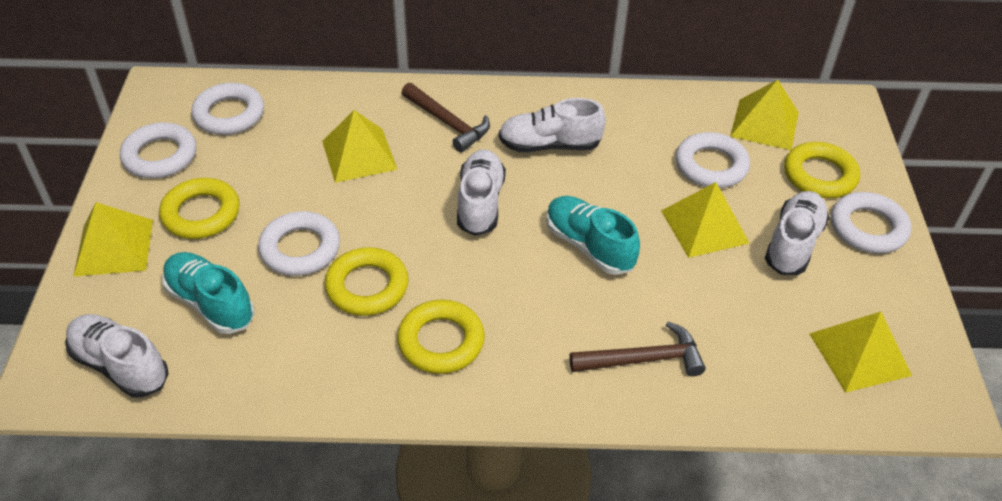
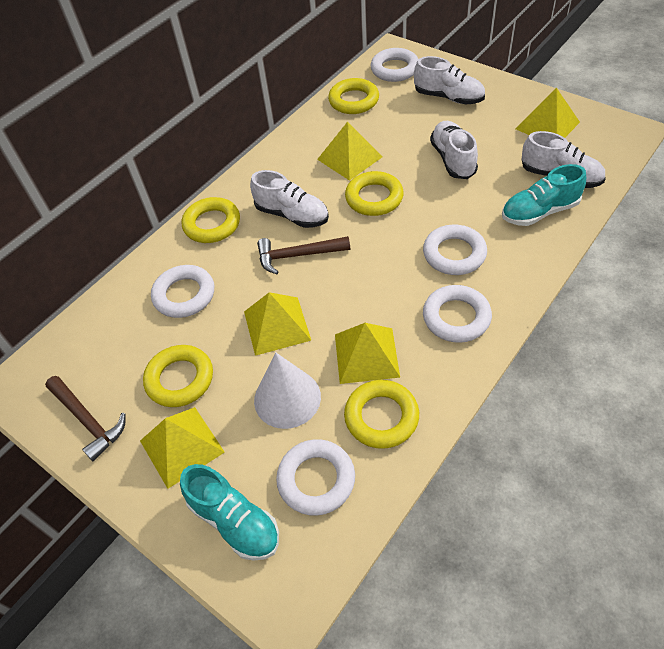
white cone: 0 -> 1
yellow ring: 4 -> 5

